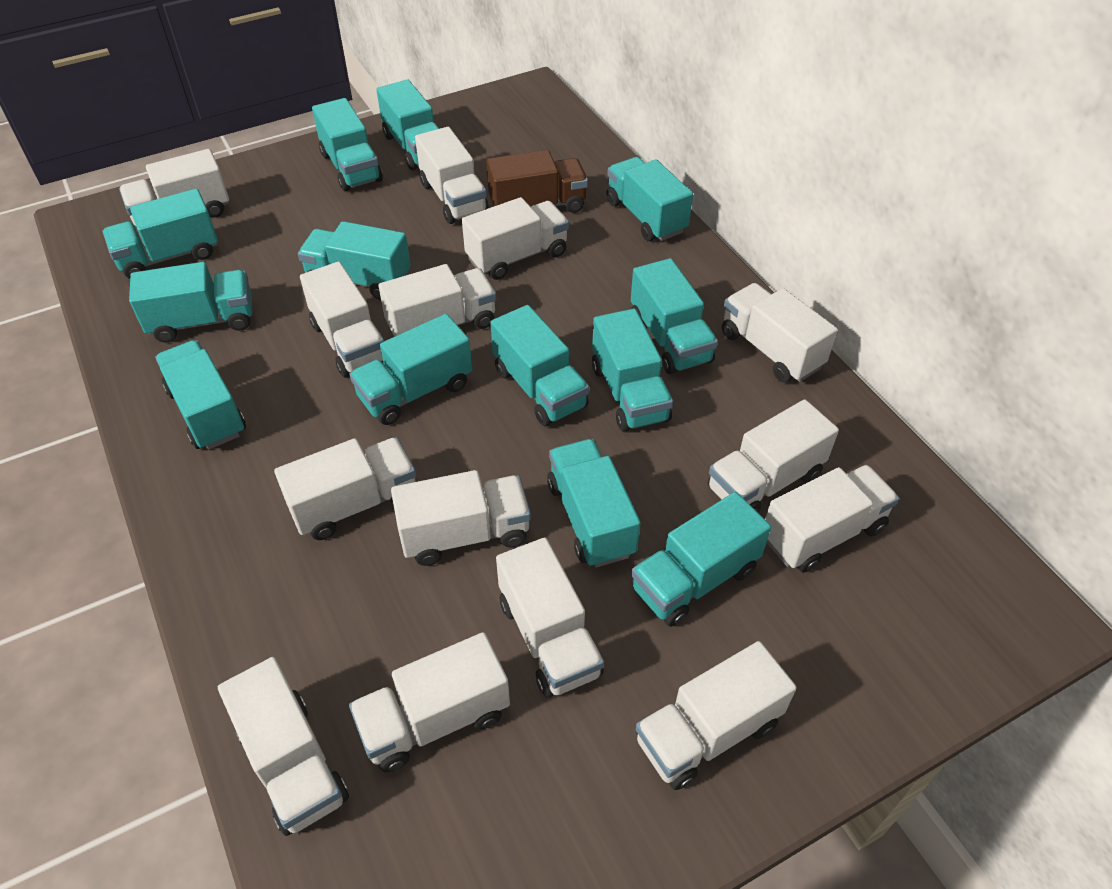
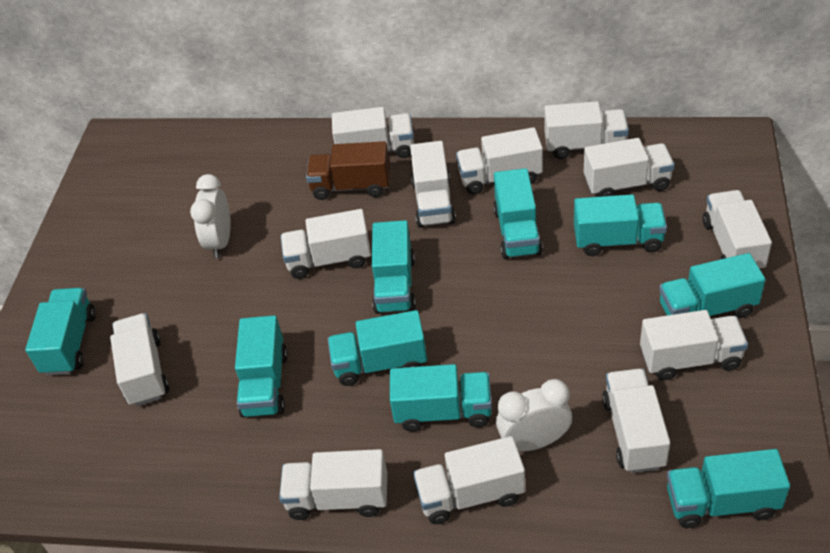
turquoise truck: 13 -> 9
white clock: 0 -> 2
white truck: 14 -> 12

